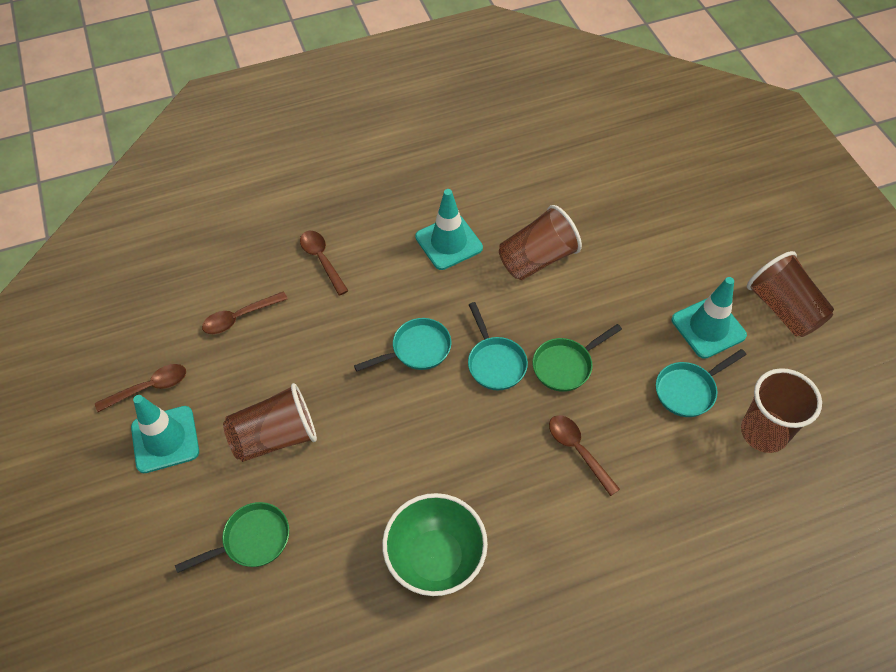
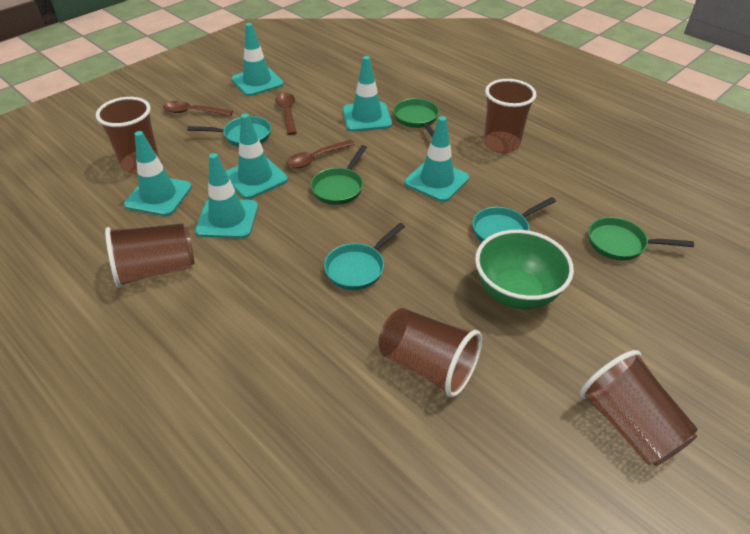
brown cup: 4 -> 5
brown spoon: 4 -> 3
green pan: 2 -> 3
turquoise traffic cone: 3 -> 6

